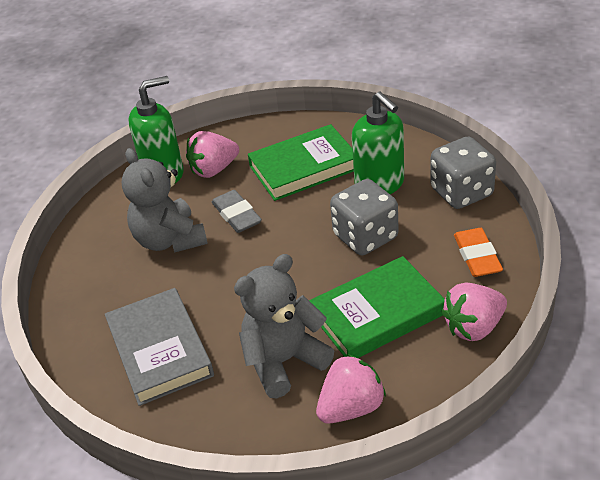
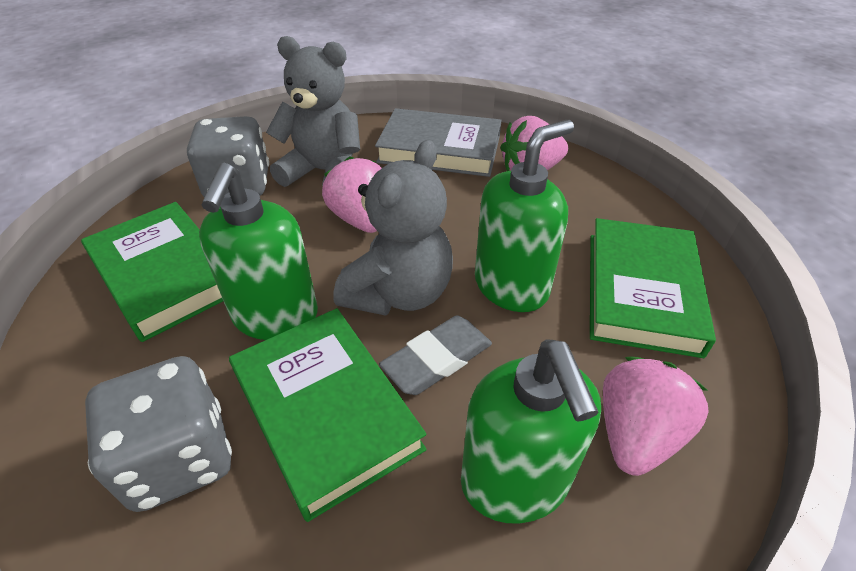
green book: 2 -> 3
green soap dispenser: 2 -> 3
orange eraser: 1 -> 0

